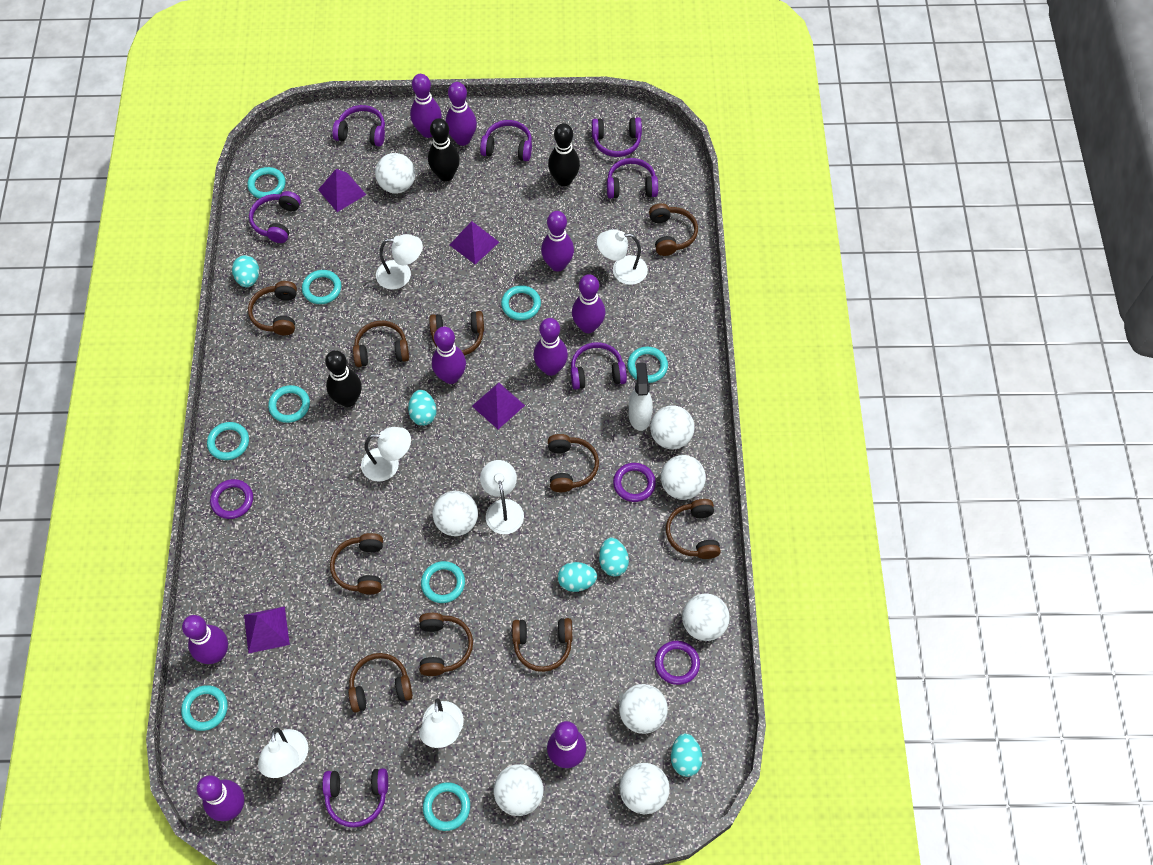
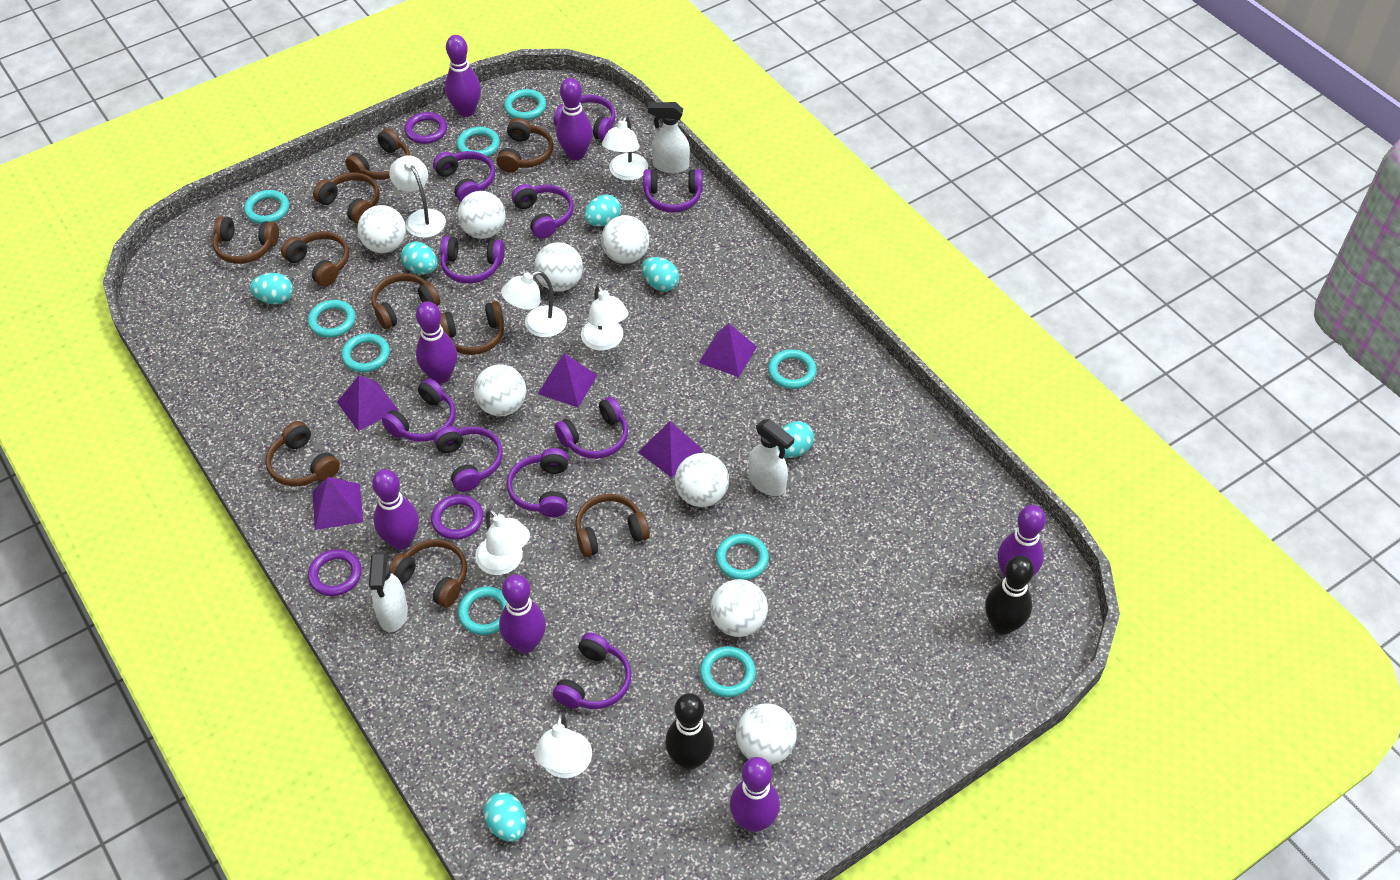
black bowling pin: 3 -> 2
purple bowling pin: 9 -> 7
purple headphones: 7 -> 10
purple pyramid: 4 -> 5
turquoise egg: 5 -> 6
white spray bottle: 1 -> 3

